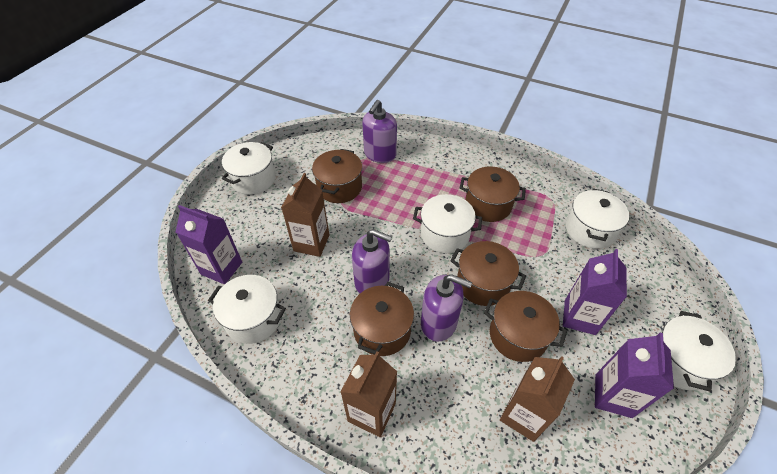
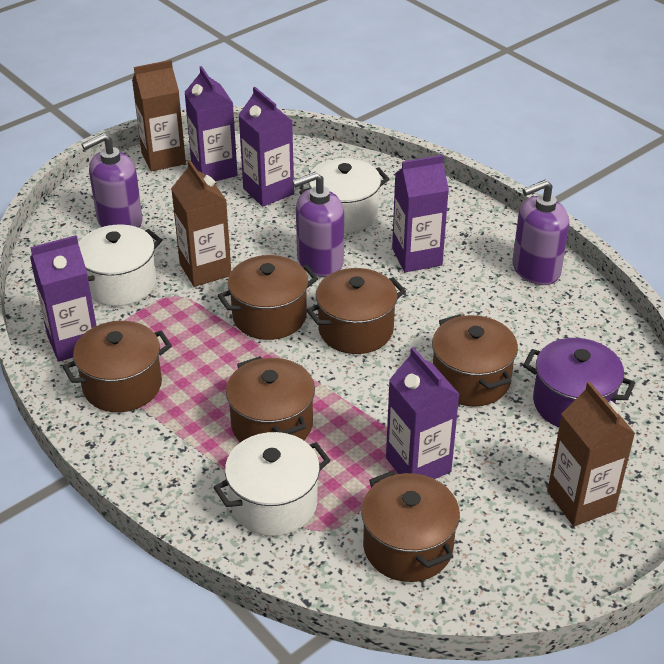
brown pot: 5 -> 6
purple carton: 3 -> 5
purple pot: 0 -> 1
white pot: 5 -> 3

